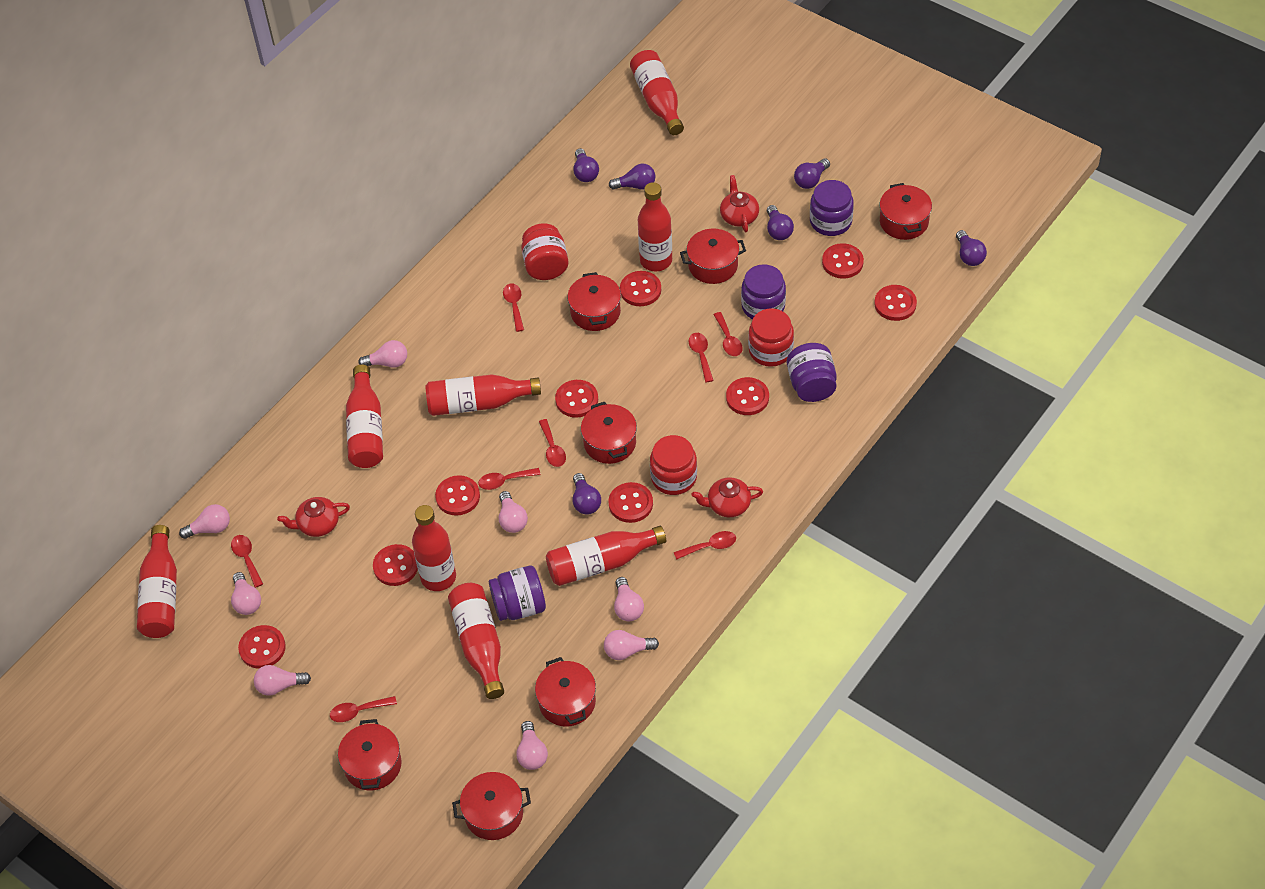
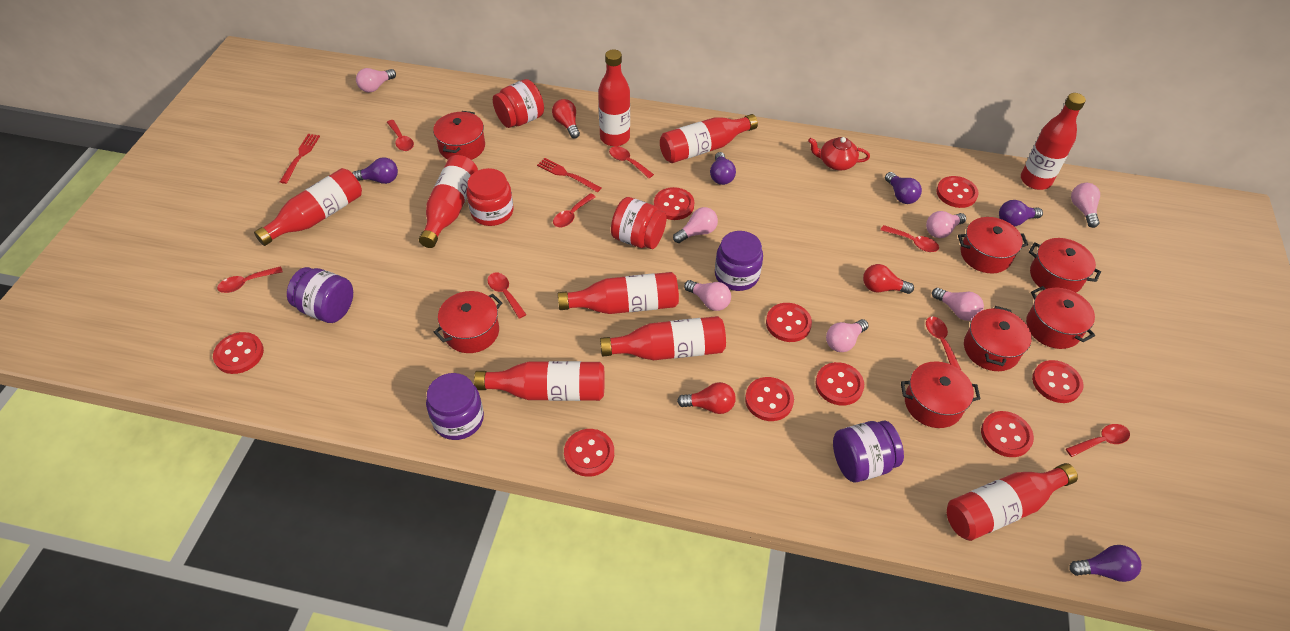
pink light bulb: 8 -> 7
purple light bulb: 6 -> 5
red bottle: 8 -> 9
red fork: 0 -> 2
red light bulb: 0 -> 3
red teapot: 3 -> 1

